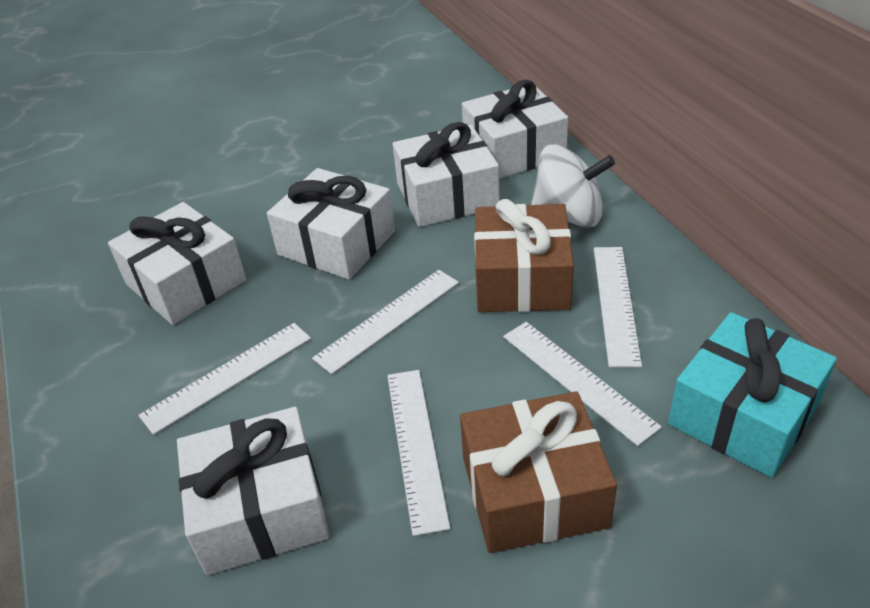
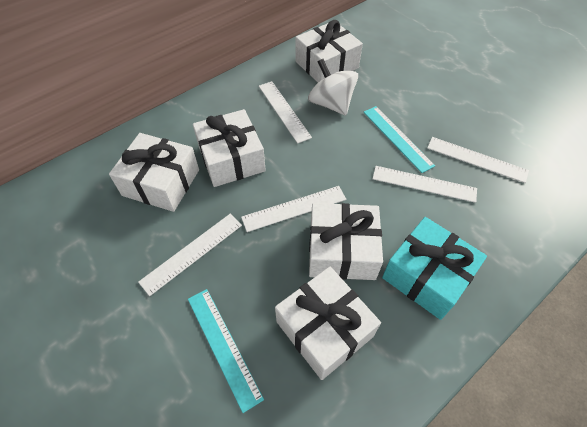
brown gift: 2 -> 0
turquoise ruler: 0 -> 2

